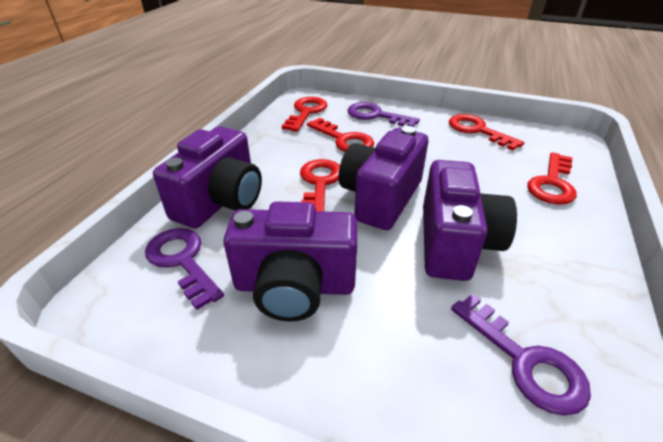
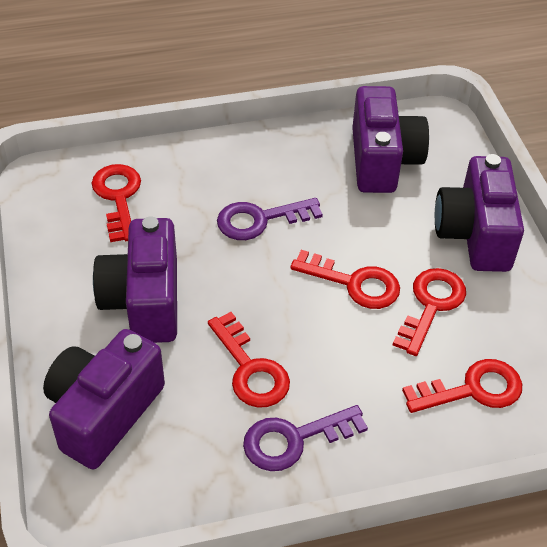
purple key: 3 -> 2

